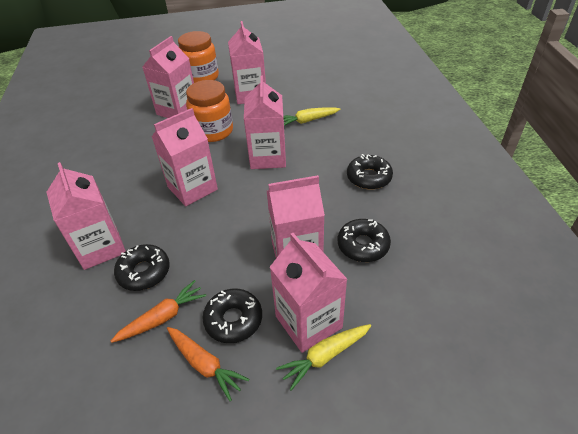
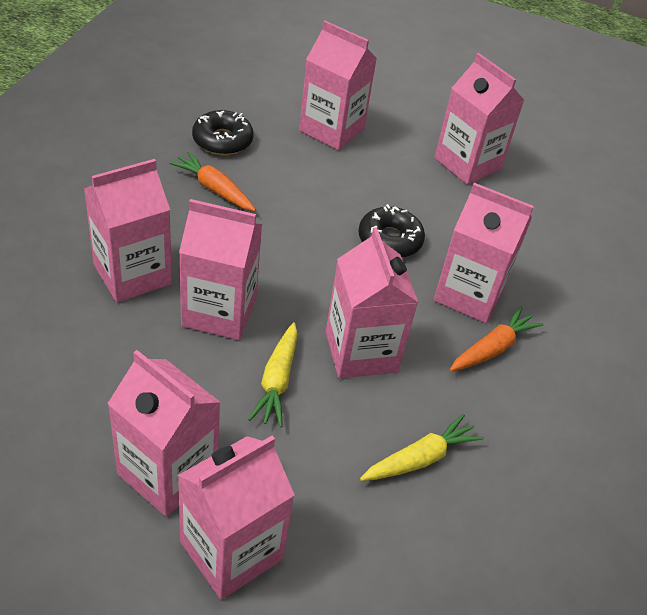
black donut: 4 -> 2
orange jar: 2 -> 0
pink carton: 7 -> 8

